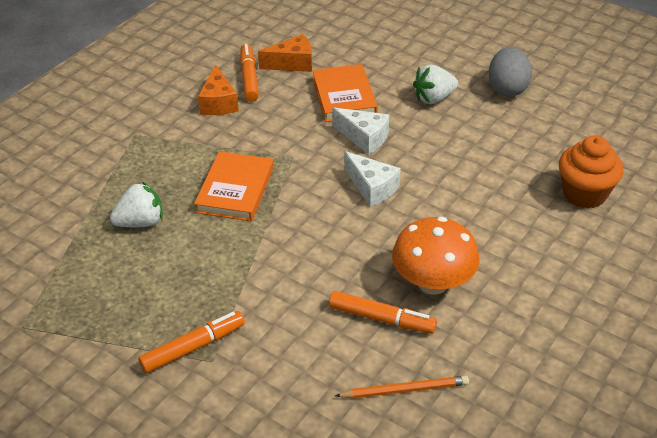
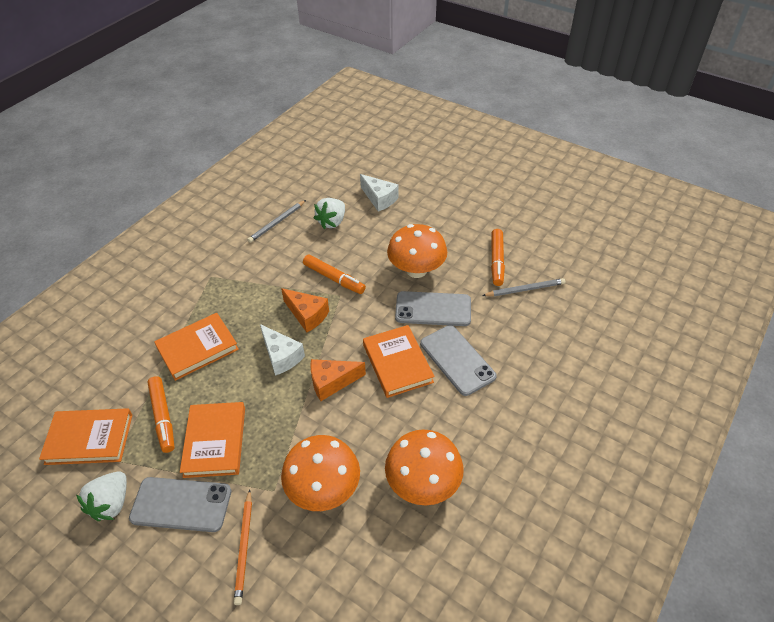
grey egg: 1 -> 0
grey pencil: 0 -> 2
grey phone: 0 -> 3
orange book: 2 -> 4
orange cupcake: 1 -> 0
orange mushroom: 1 -> 3

